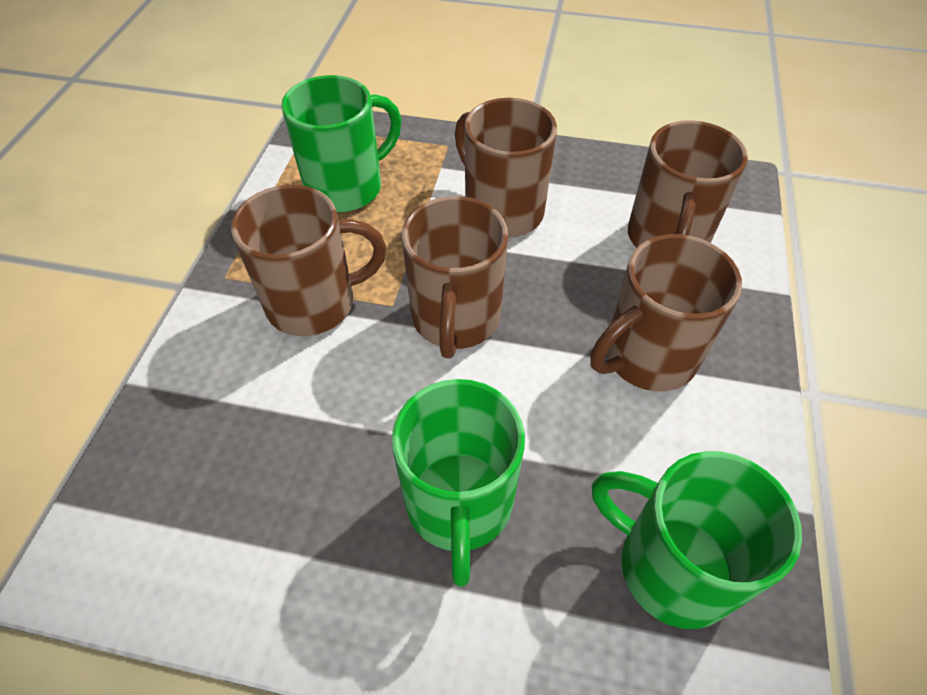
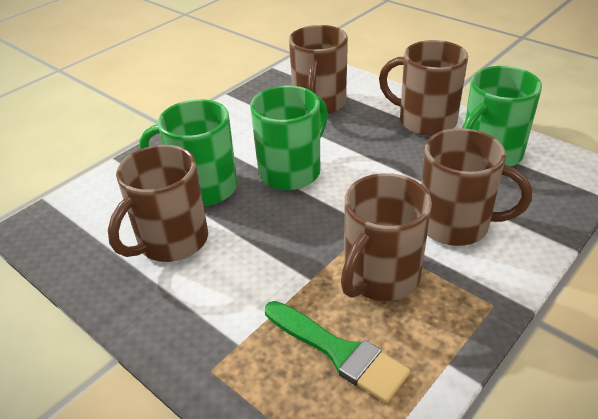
green brush: 0 -> 1

